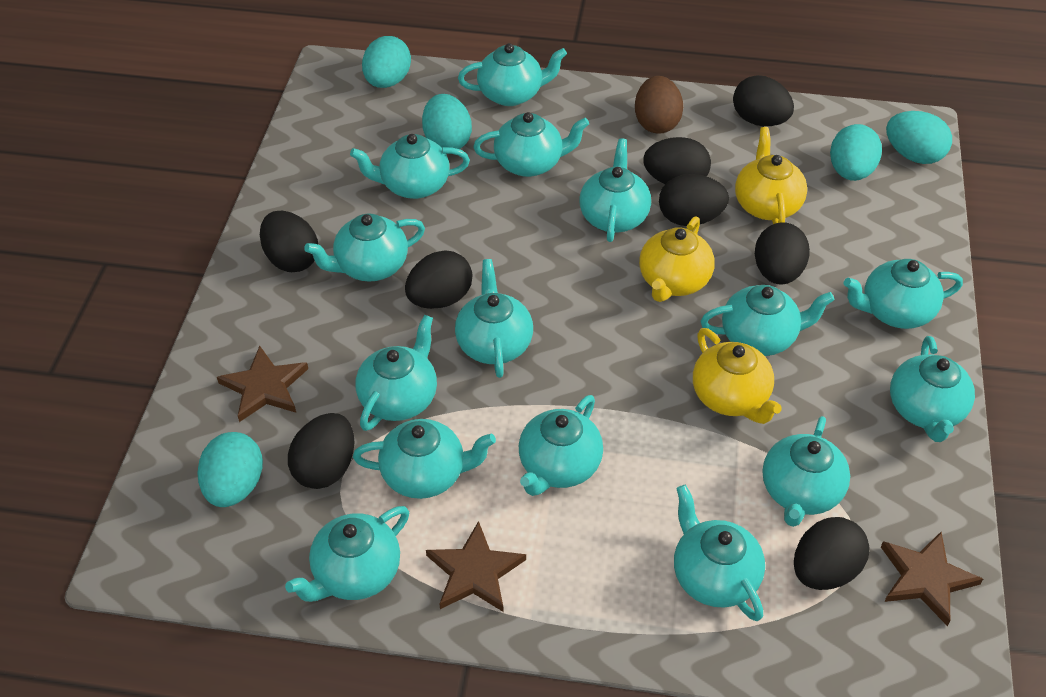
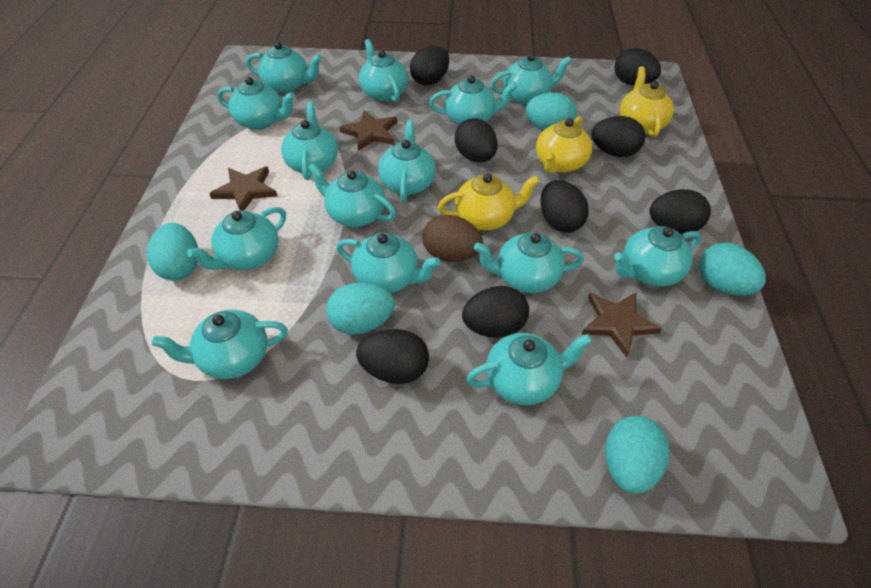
turquoise teapot: 15 -> 14

